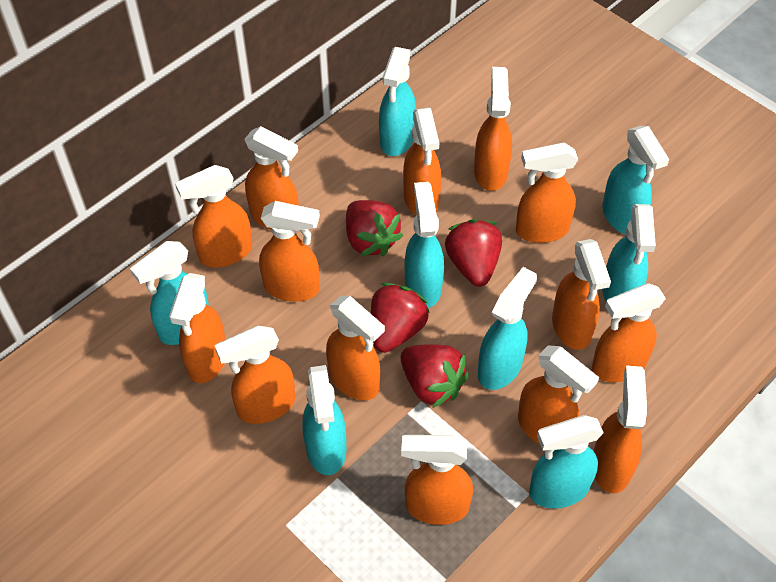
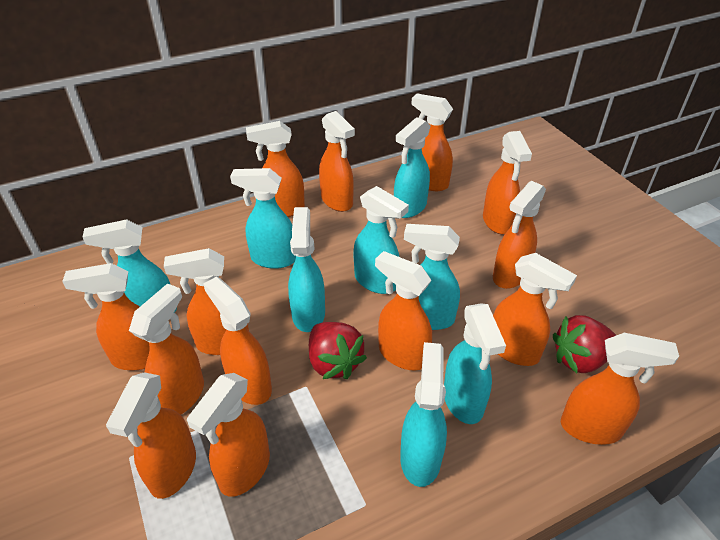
red strawberry: 4 -> 2

